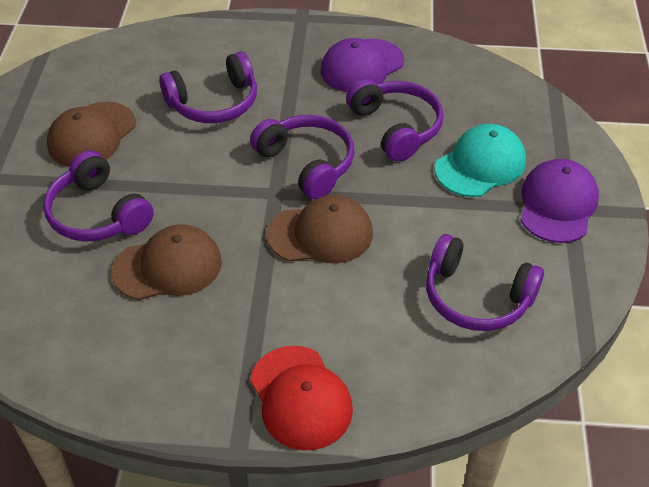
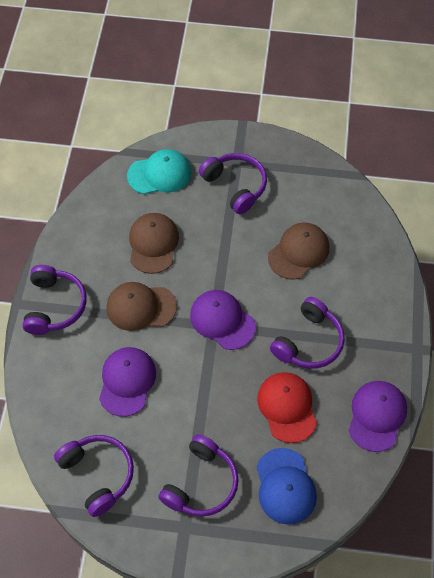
blue cap: 0 -> 1
purple cap: 2 -> 3

